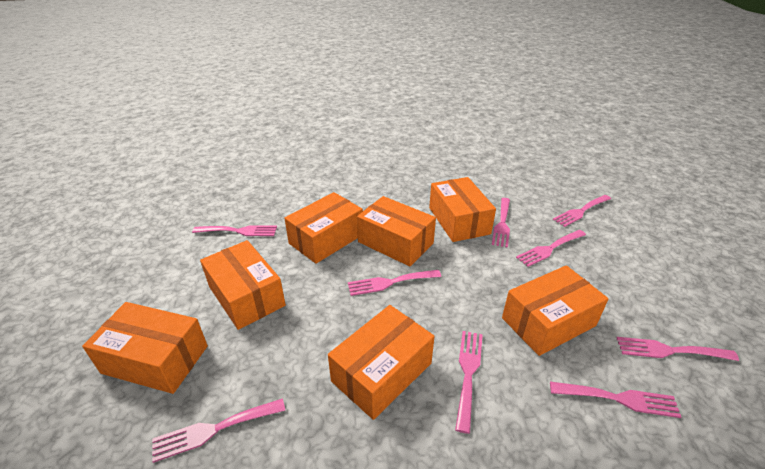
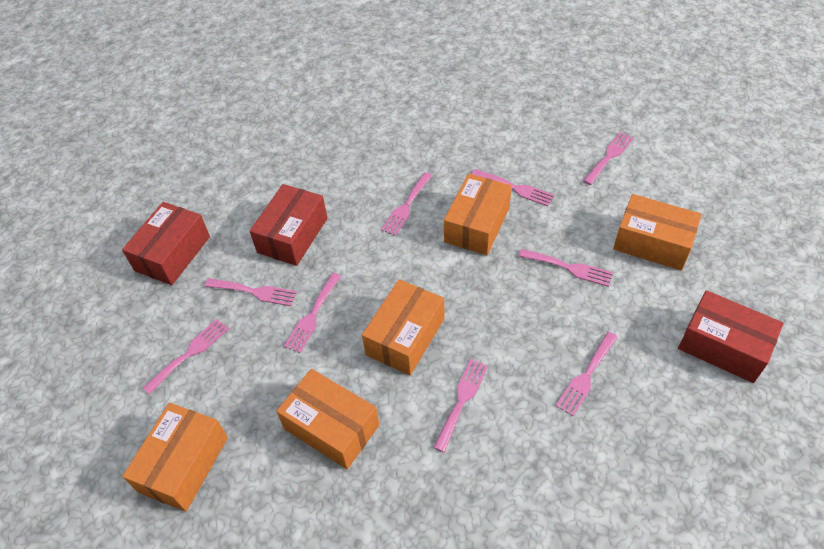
orange box: 7 -> 5
red box: 0 -> 3

